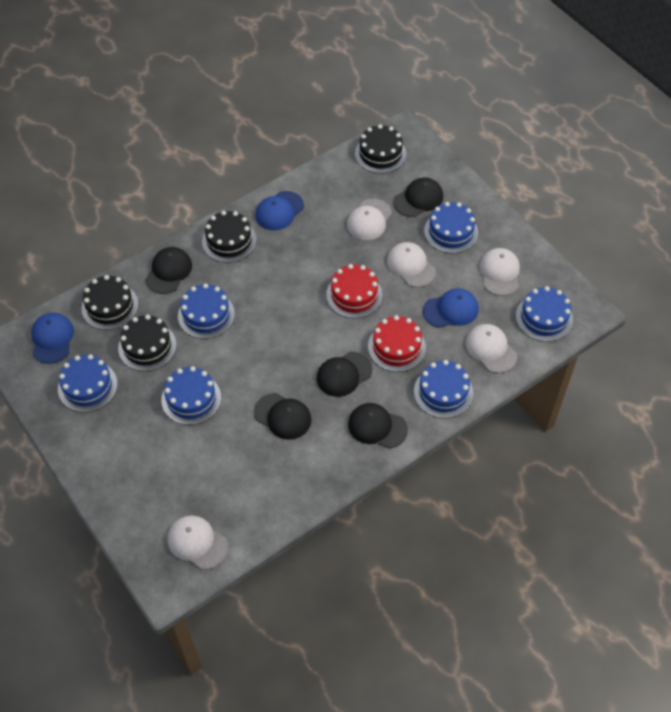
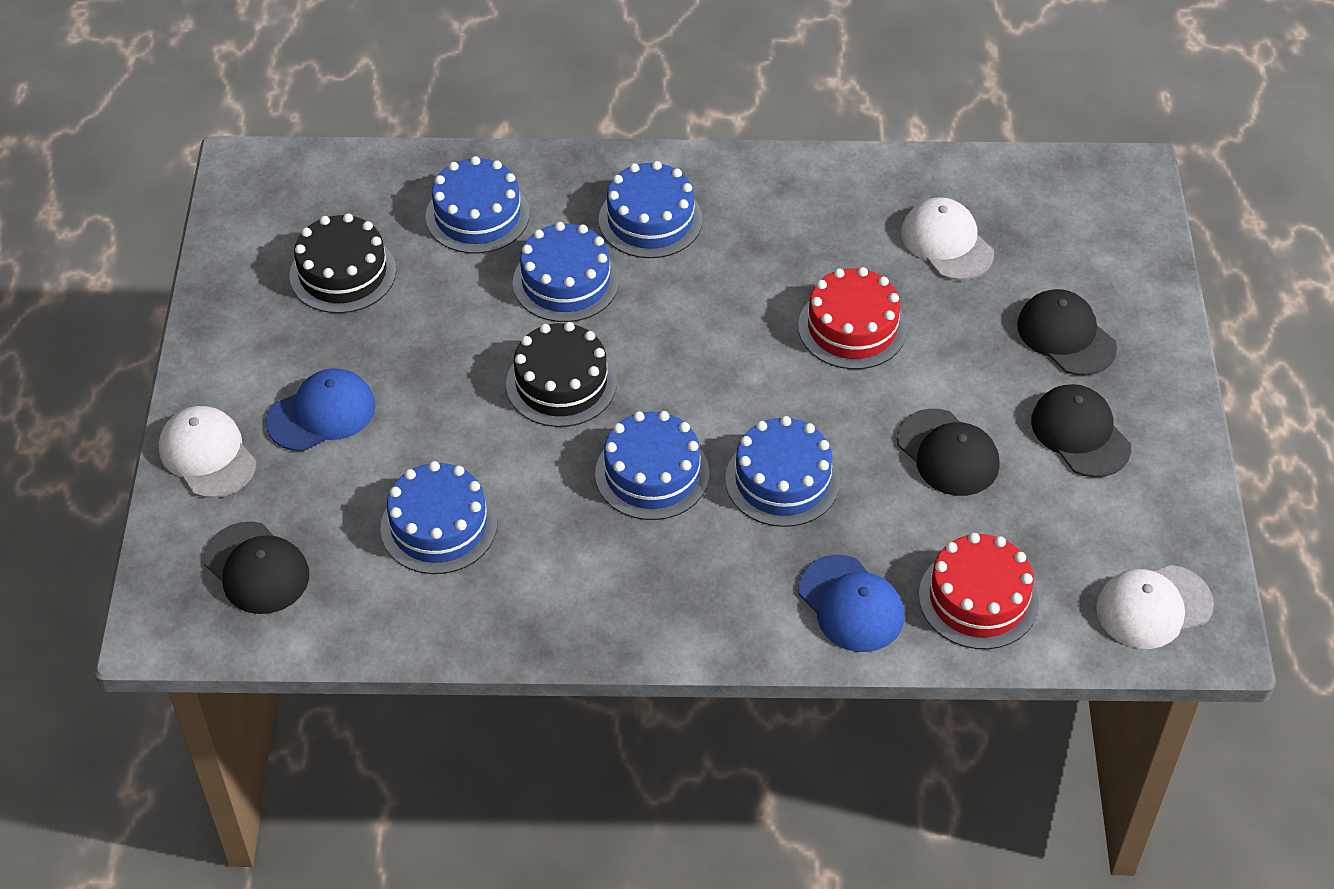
black cake: 4 -> 2
black cap: 5 -> 4
blue cap: 3 -> 2
white cap: 5 -> 3

